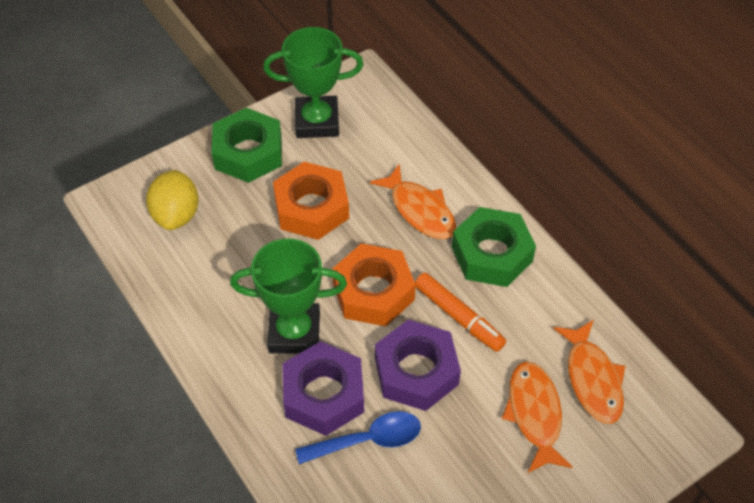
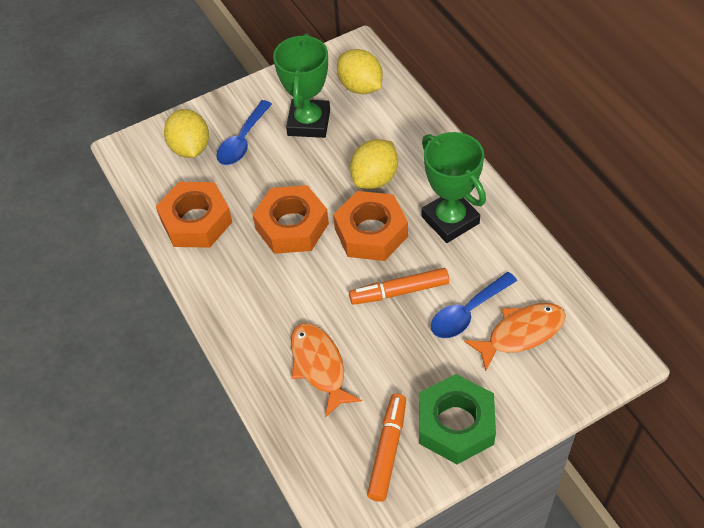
blue spoon: 1 -> 2
green nut: 2 -> 1
orange fish: 3 -> 2
orange marker: 1 -> 2
orange nut: 2 -> 3
purple nut: 2 -> 0
yellow lemon: 1 -> 3

